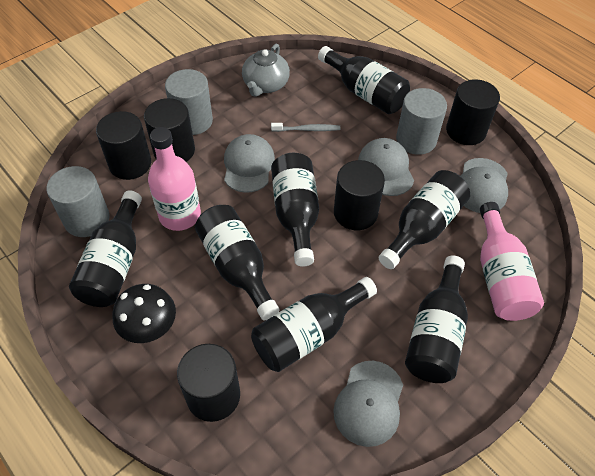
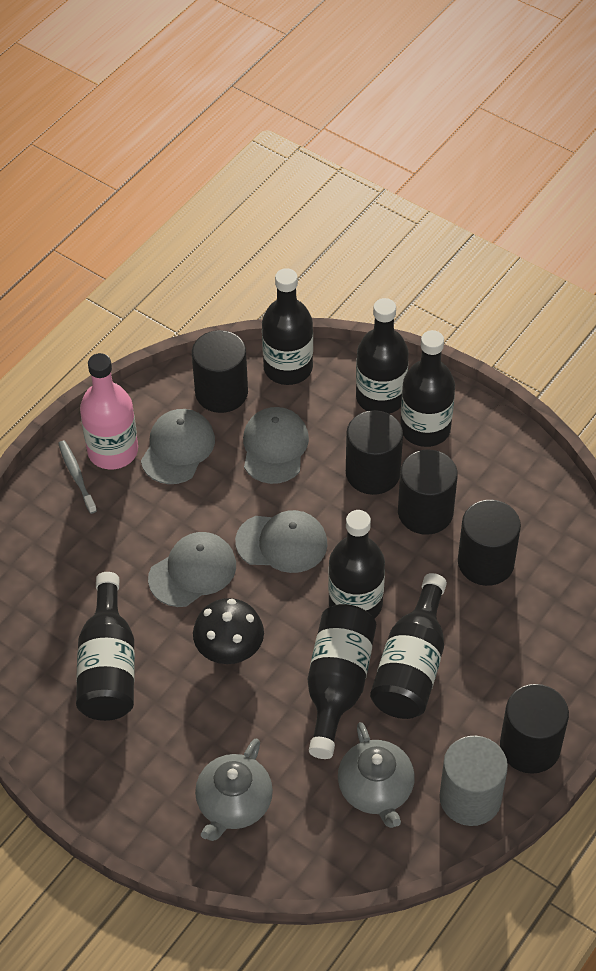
grey cylinder: 3 -> 1
grey teapot: 1 -> 2
pink bottle: 2 -> 1

